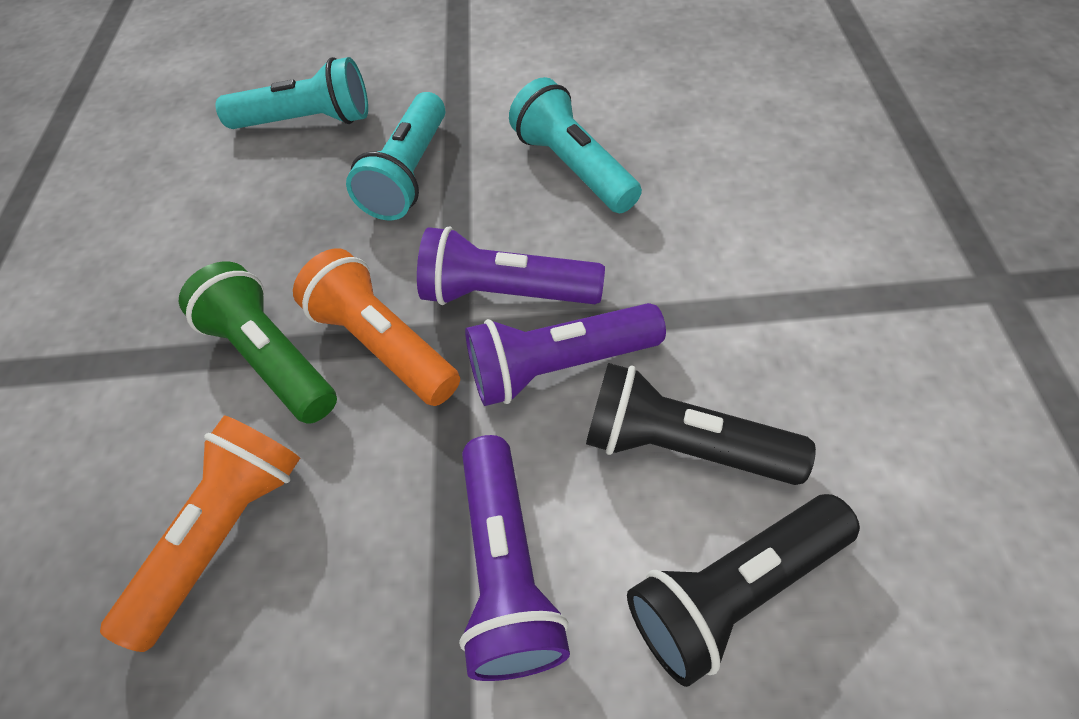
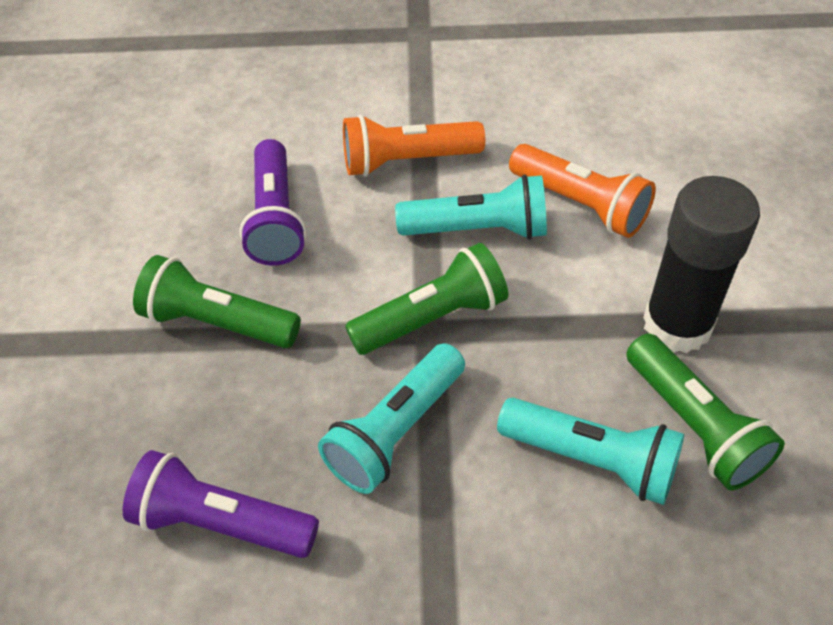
black flashlight: 2 -> 0
black glue stick: 0 -> 1
green flashlight: 1 -> 3
purple flashlight: 3 -> 2

